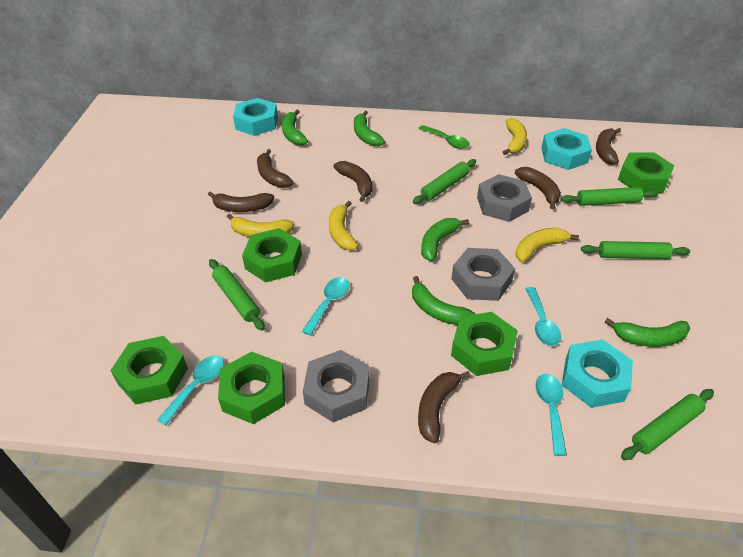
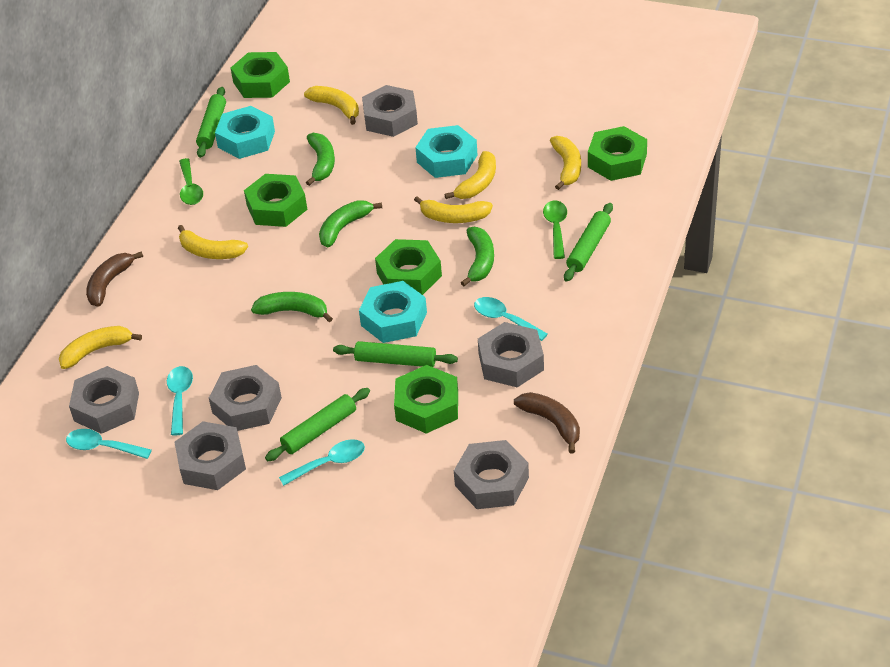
brown banana: 6 -> 2
green banana: 5 -> 4
green rolling pin: 5 -> 4
green spoon: 1 -> 2
grey nut: 3 -> 6
yellow banana: 4 -> 6

